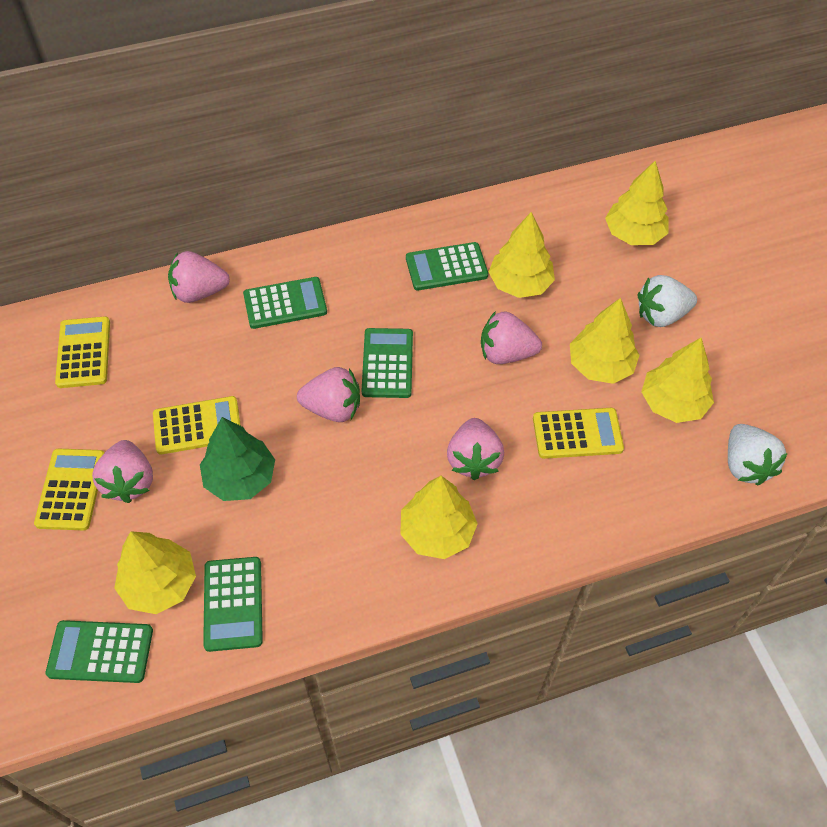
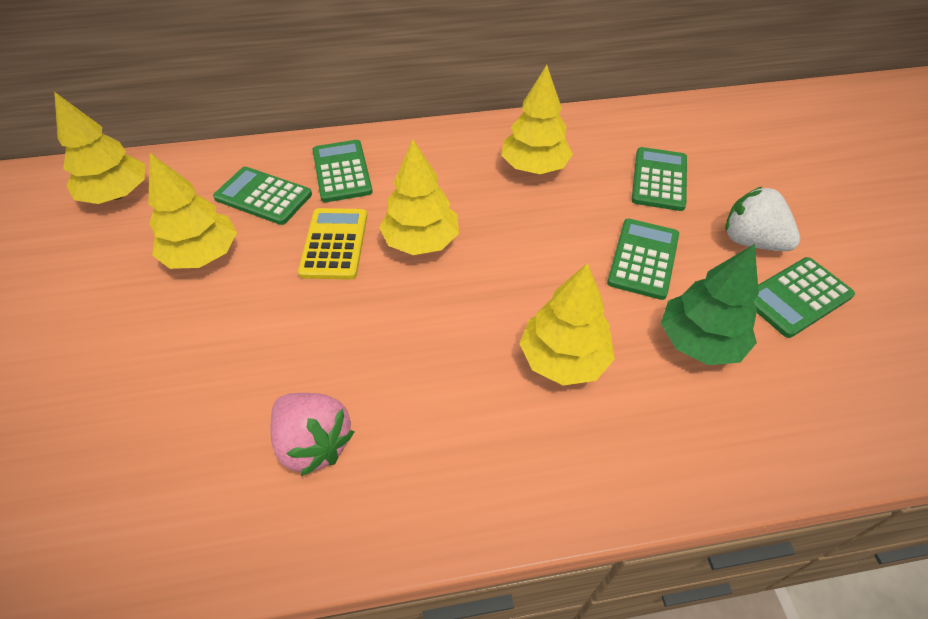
pink strawberry: 5 -> 1
white strawberry: 2 -> 1
yellow calculator: 4 -> 1
yellow tree: 6 -> 5

